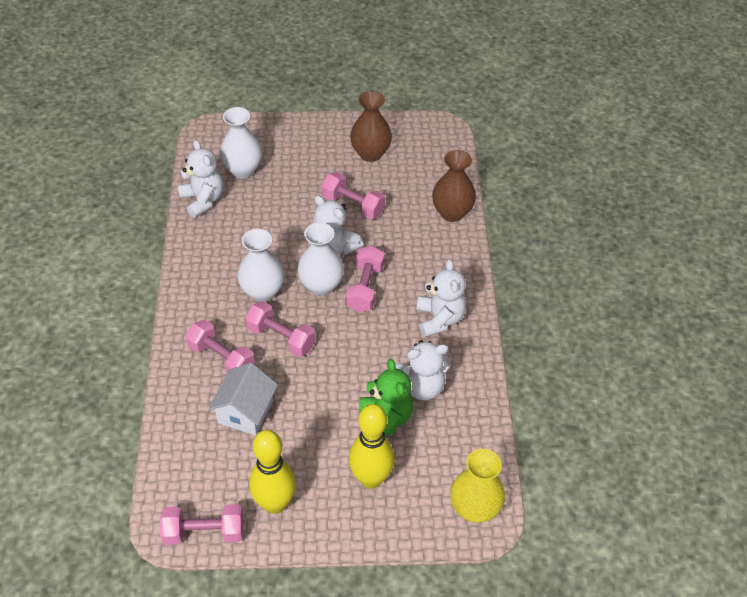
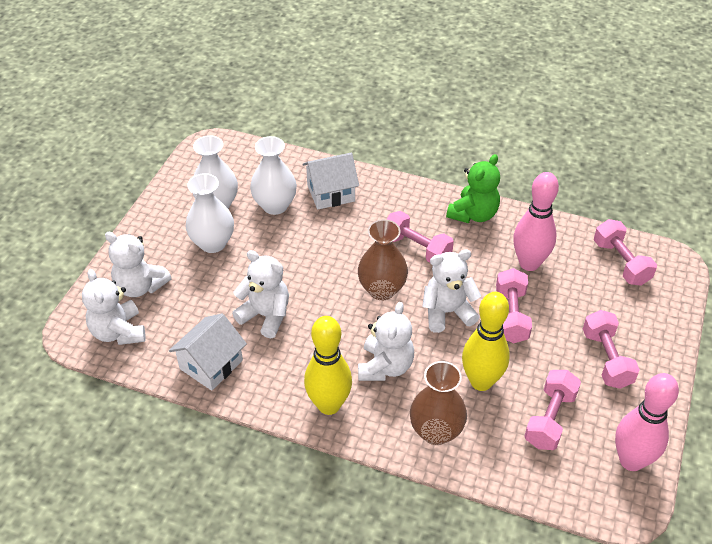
pink bowling pin: 0 -> 2
white house: 1 -> 2
white teddy bear: 4 -> 5
yellow vase: 1 -> 0

